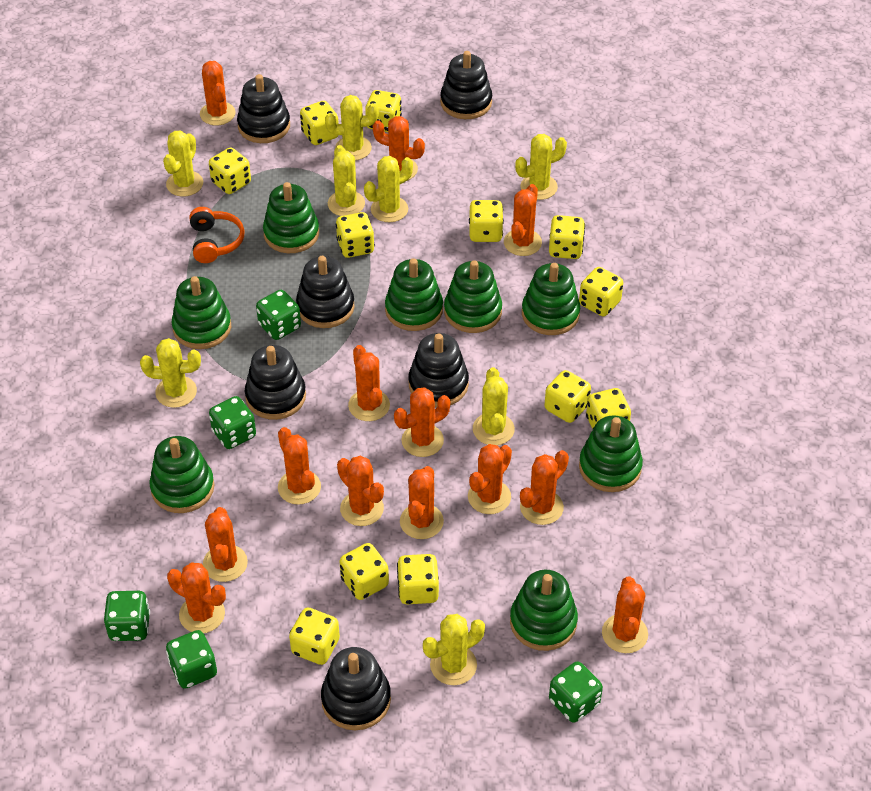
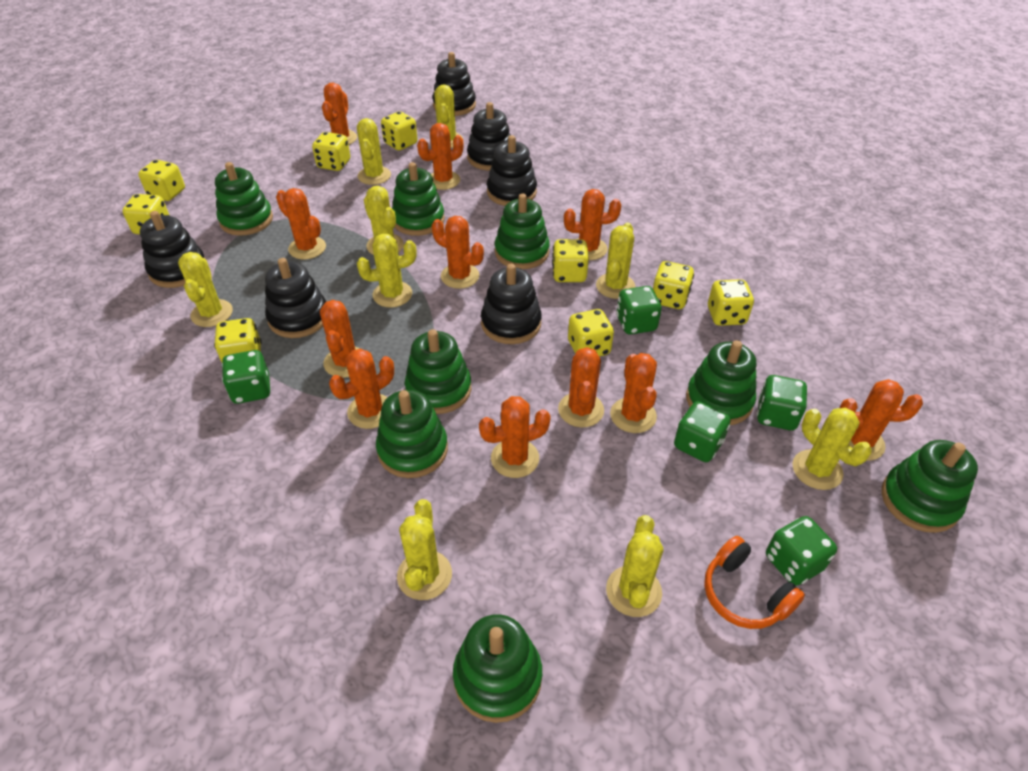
orange cactus: 13 -> 11
yellow cactus: 8 -> 9
yellow dice: 12 -> 9

